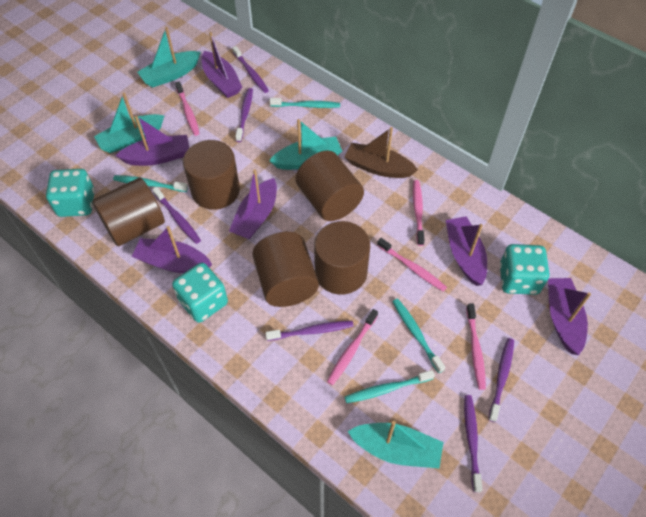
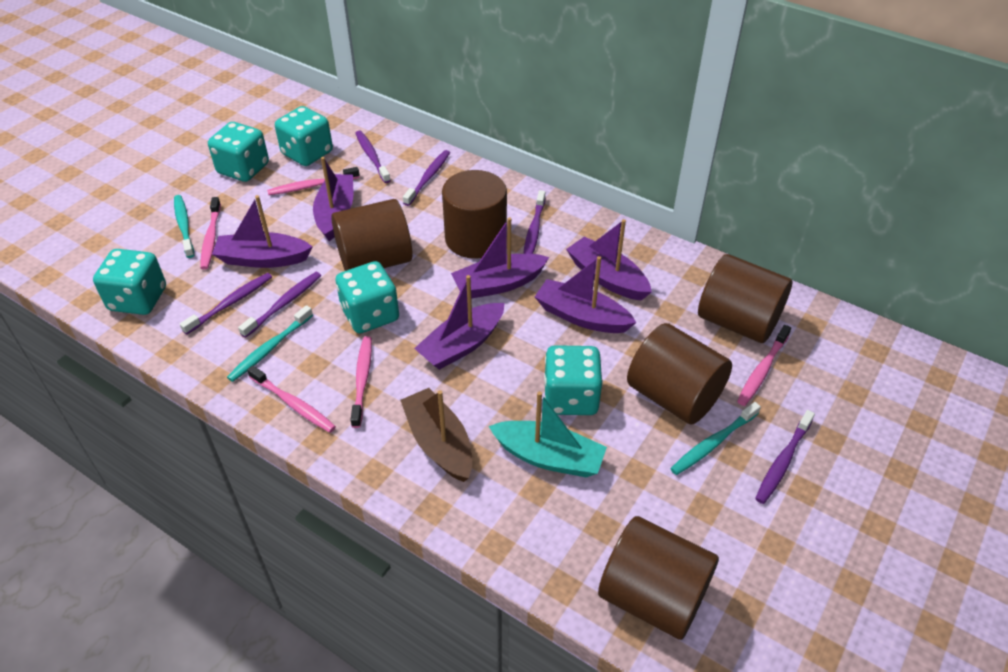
turquoise boat: 4 -> 1
turquoise dice: 3 -> 5
turquoise toothbrush: 4 -> 3

